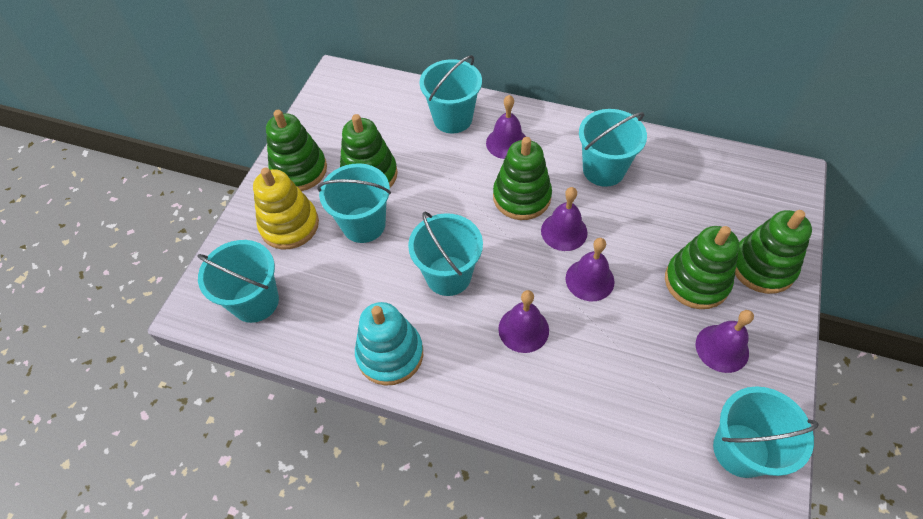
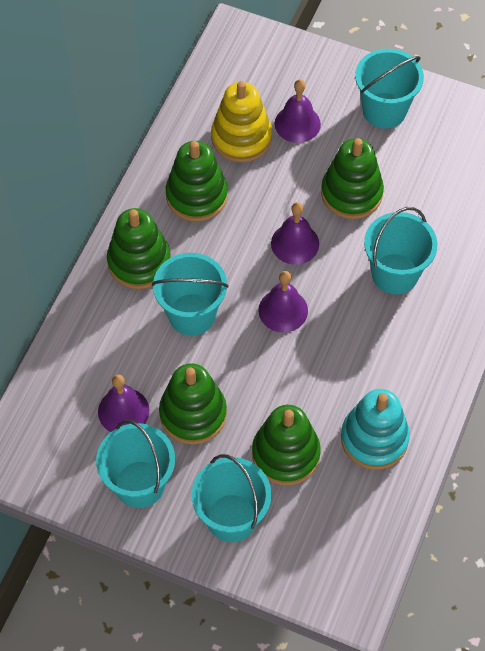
purple bell: 5 -> 4
turquoise bucket: 6 -> 5

